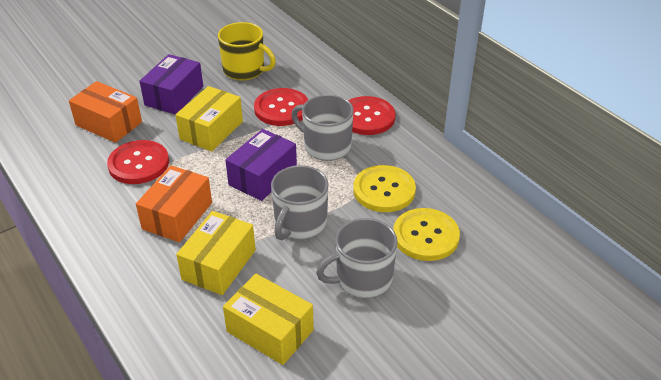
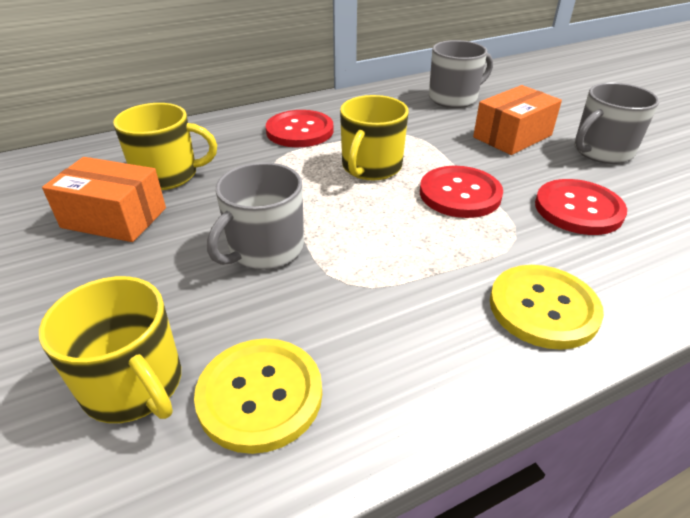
purple box: 2 -> 0
yellow box: 3 -> 0
yellow mug: 1 -> 3

